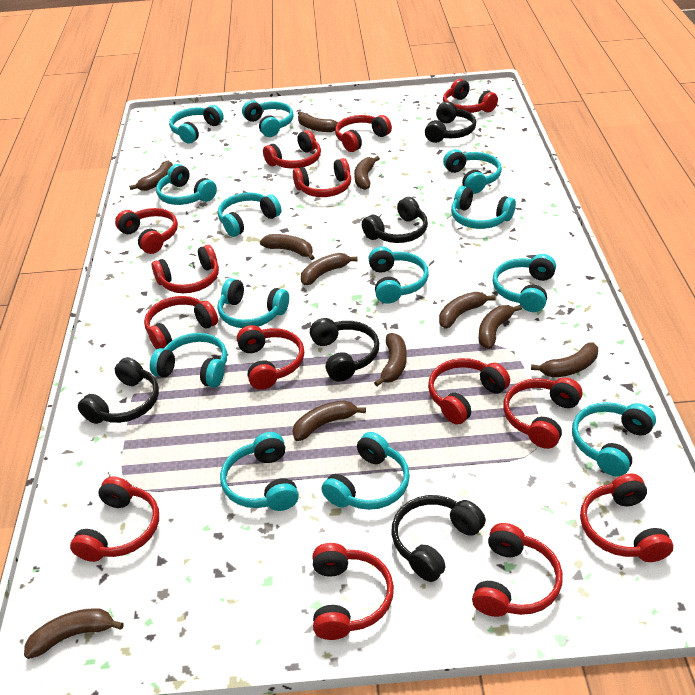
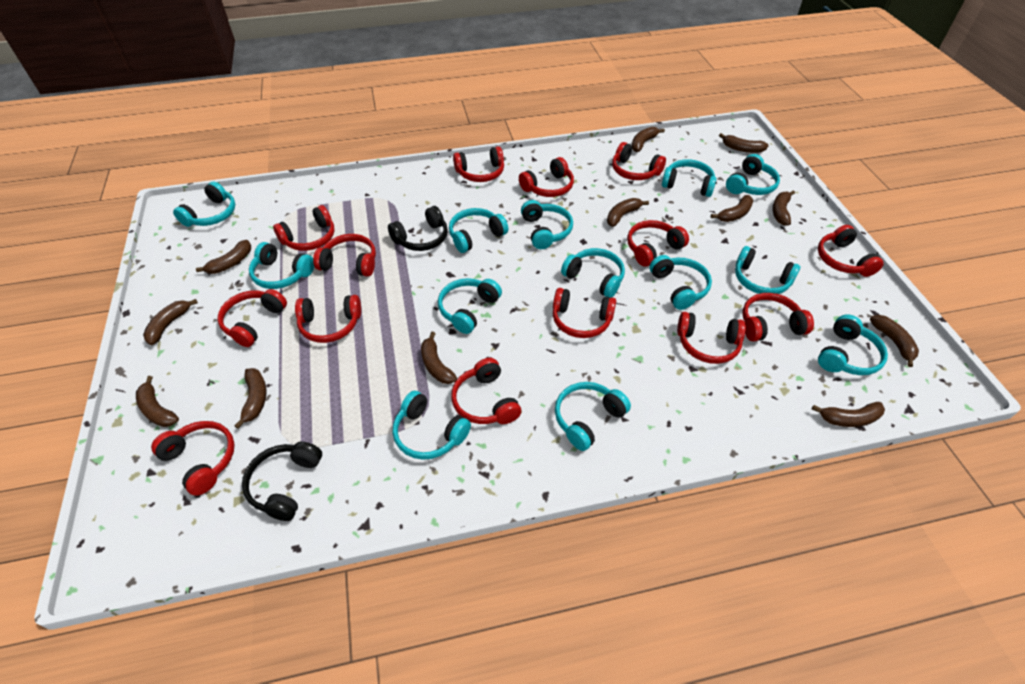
black headphones: 5 -> 2
brown banana: 11 -> 12

